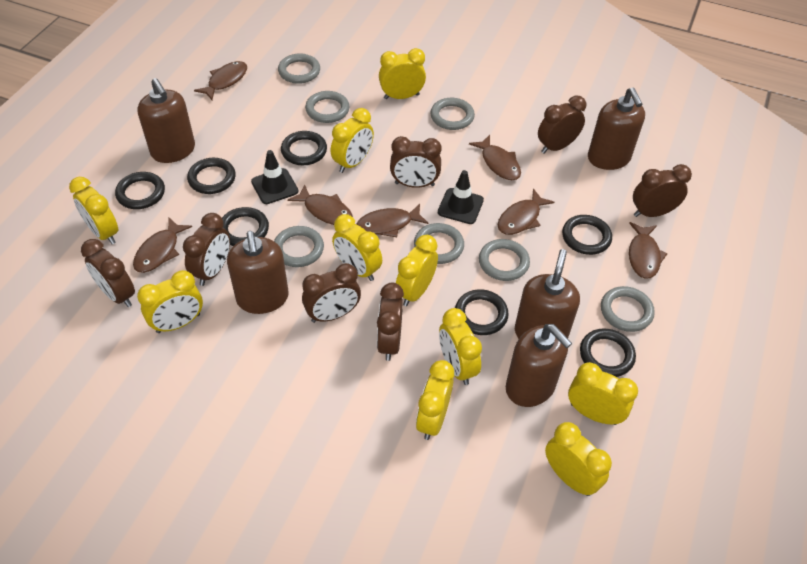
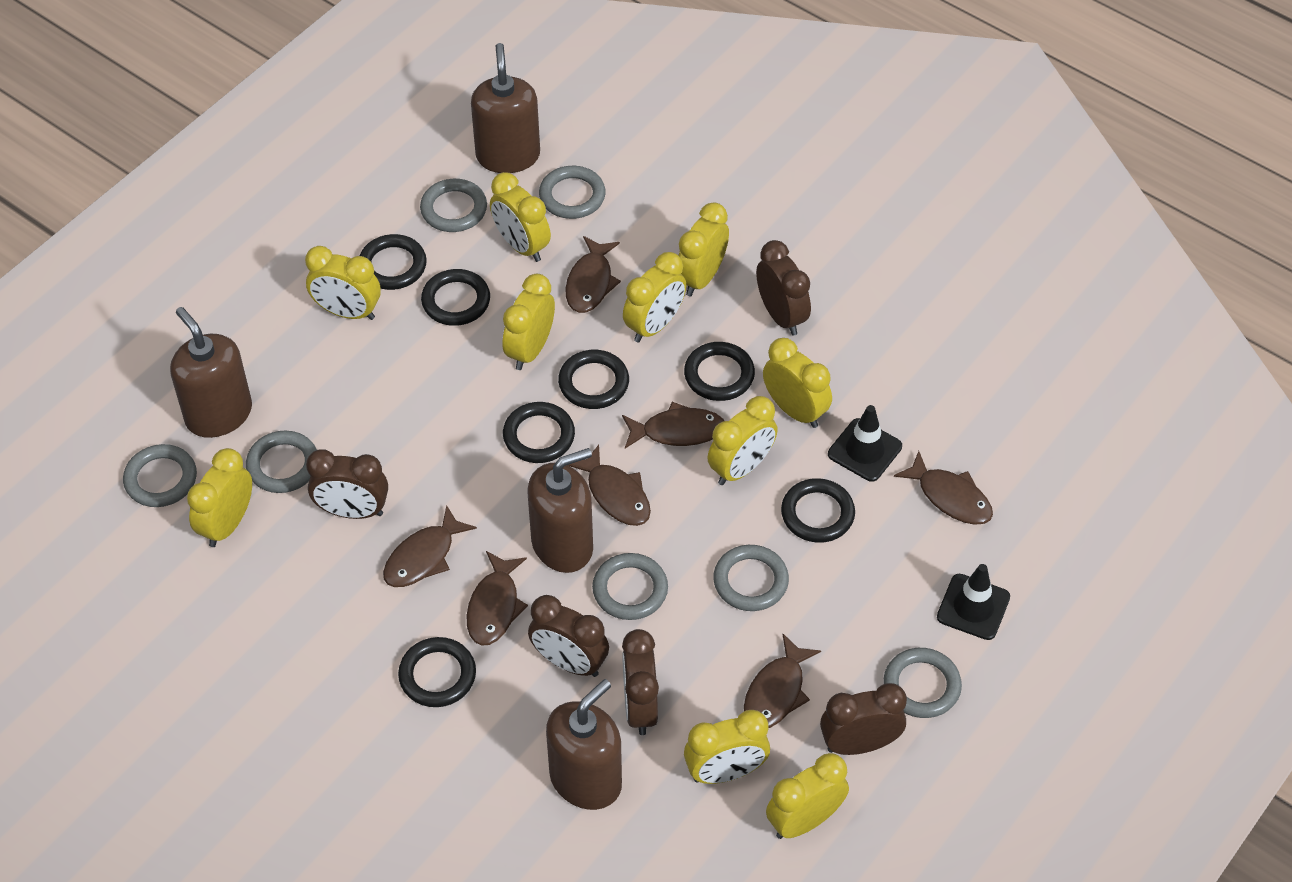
brown clock: 7 -> 5
brown soap dispenser: 5 -> 4

